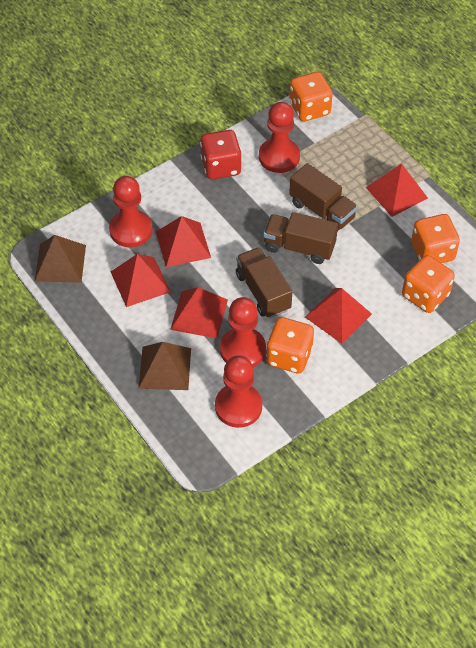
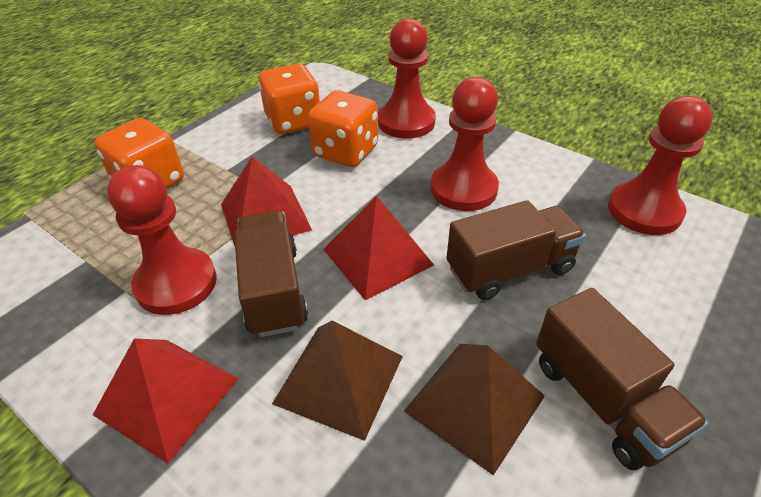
orange dice: 4 -> 3
red dice: 1 -> 0
red pyramid: 5 -> 3

